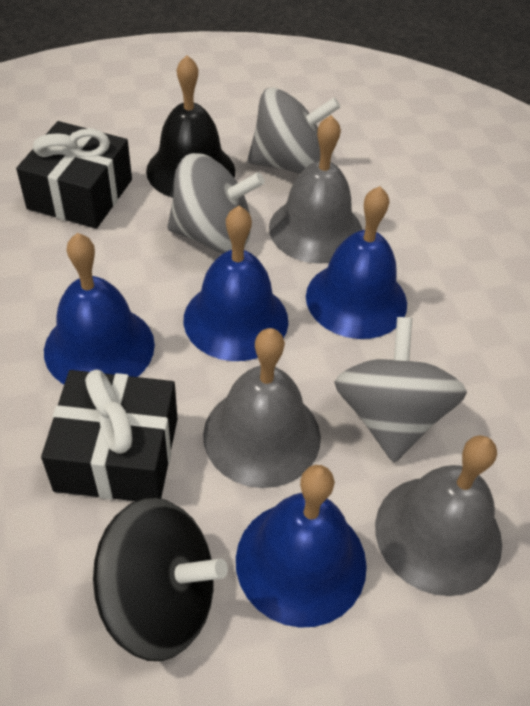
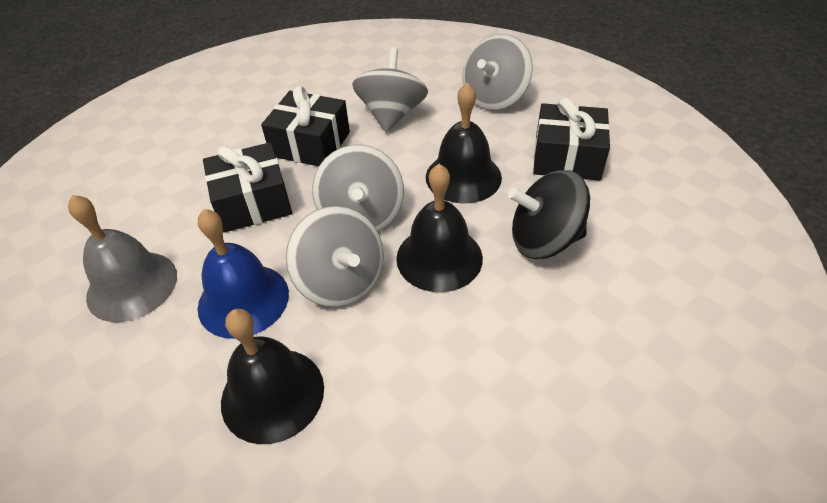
black bell: 1 -> 3
black gift: 2 -> 3
blue bell: 4 -> 1
grey bell: 3 -> 1
grey spinning top: 3 -> 4

